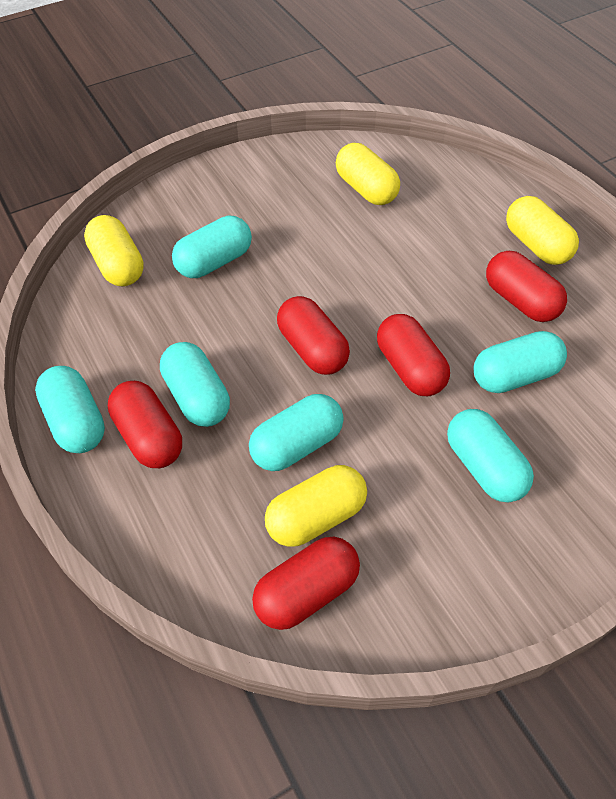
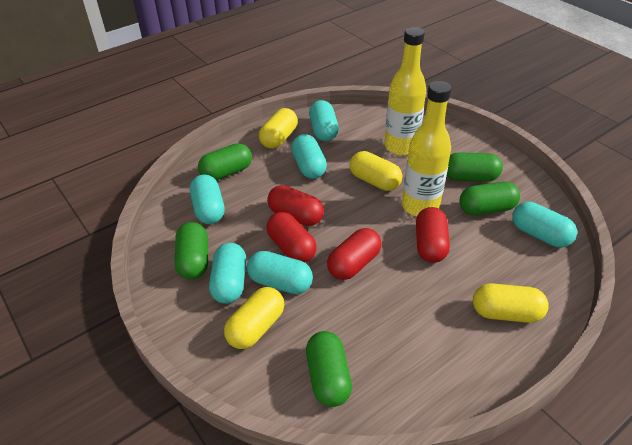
green capsule: 0 -> 5
red capsule: 5 -> 4
yellow bottle: 0 -> 2

